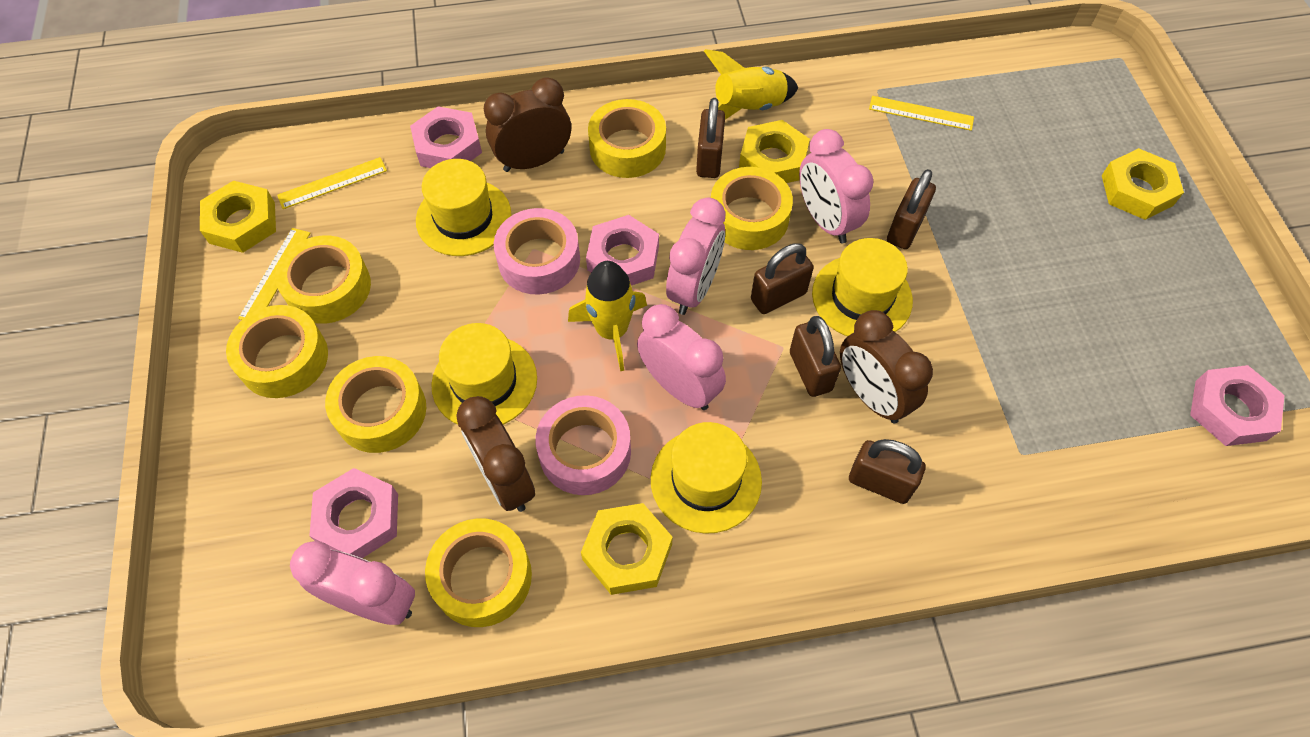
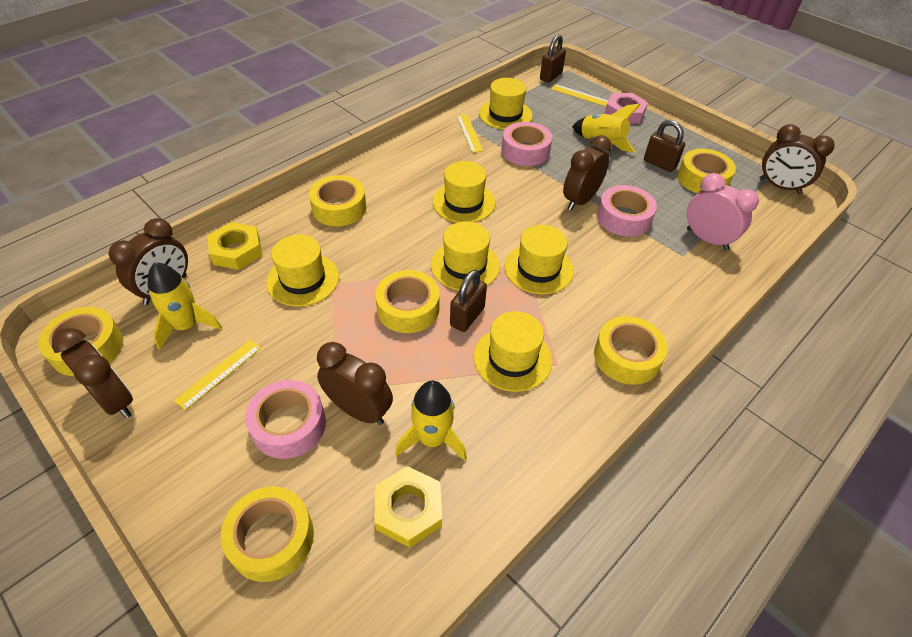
brown clock: 3 -> 5
brown padlock: 5 -> 3
pink clock: 4 -> 1
pink nut: 4 -> 1
pink tape: 2 -> 3
yellow hat: 4 -> 6
yellow nut: 4 -> 2
yellow rocket: 2 -> 3

